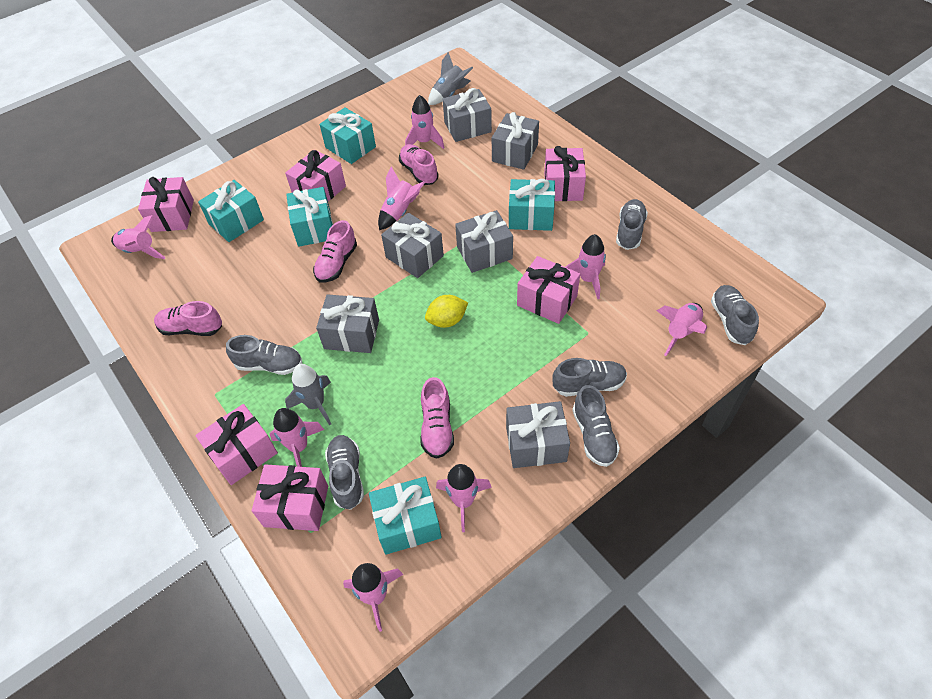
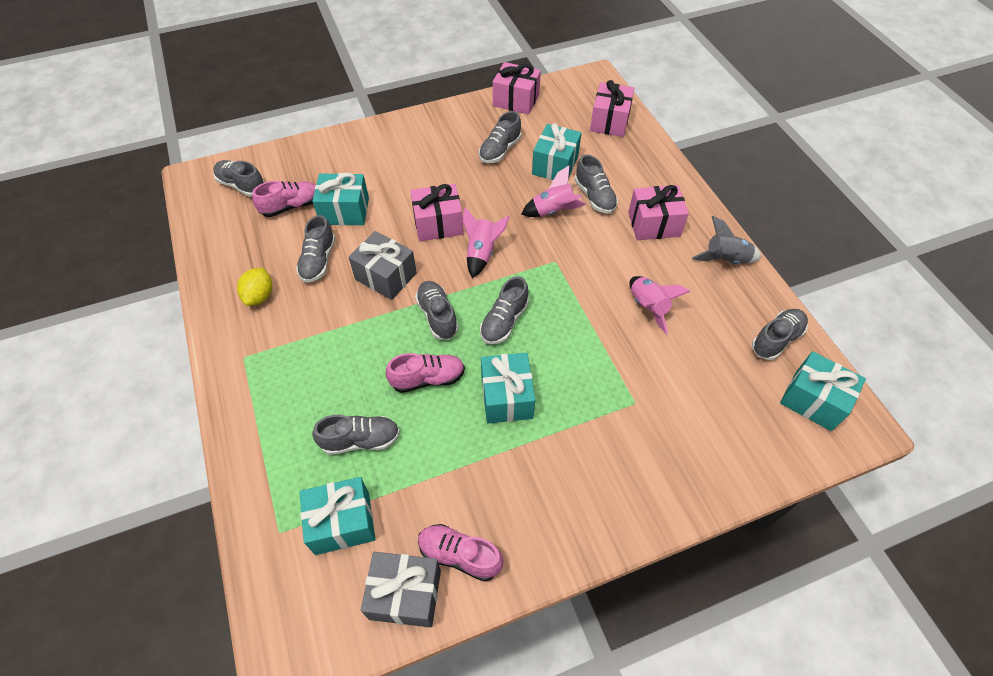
grey gift: 6 -> 2
grey rocket: 2 -> 1
grey shoe: 6 -> 8
pink gift: 6 -> 4
pink rocket: 8 -> 3
pink shoe: 4 -> 3

